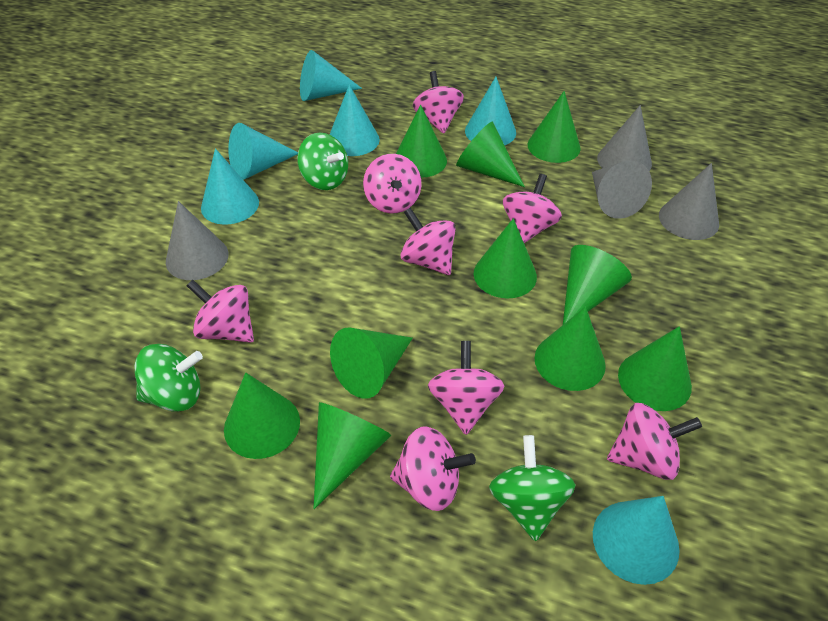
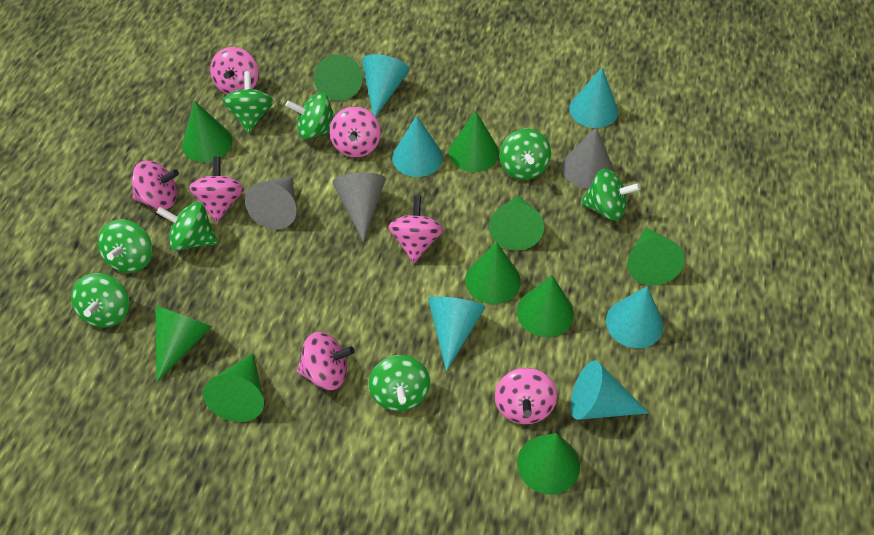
green spinning top: 3 -> 8
grey cone: 4 -> 3
pink spinning top: 8 -> 7

